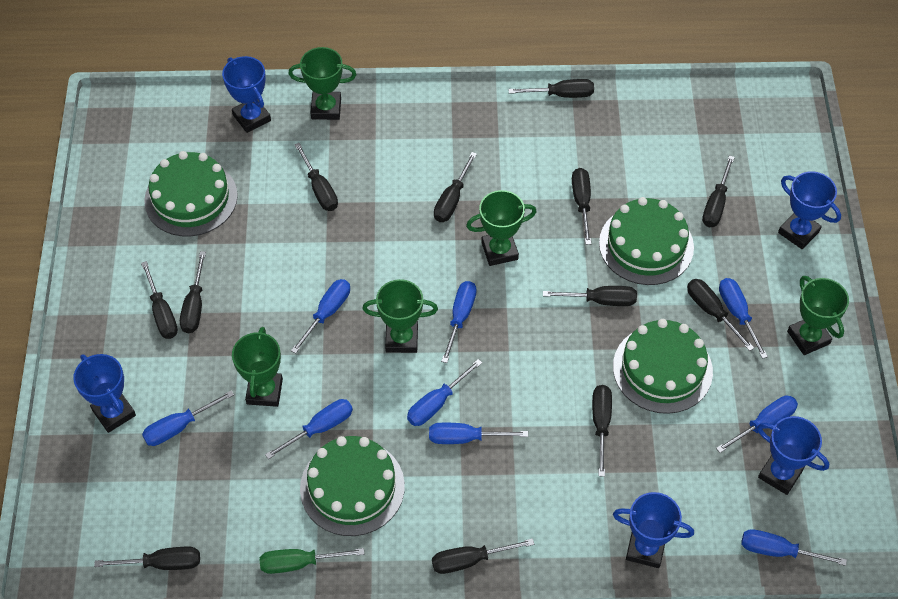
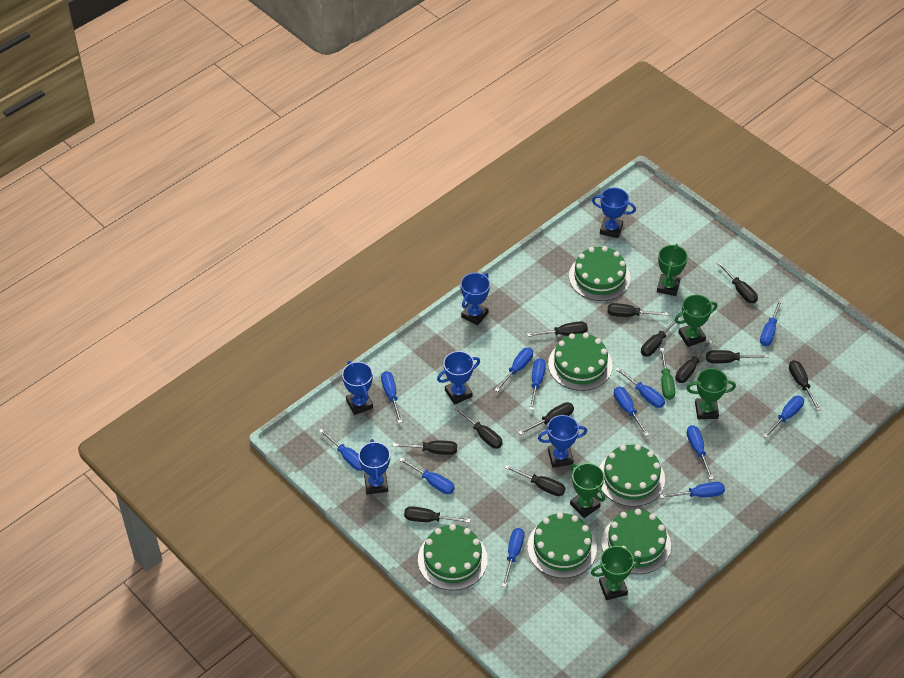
blue screwdriver: 9 -> 12
blue trophy: 5 -> 6
green cake: 4 -> 6

